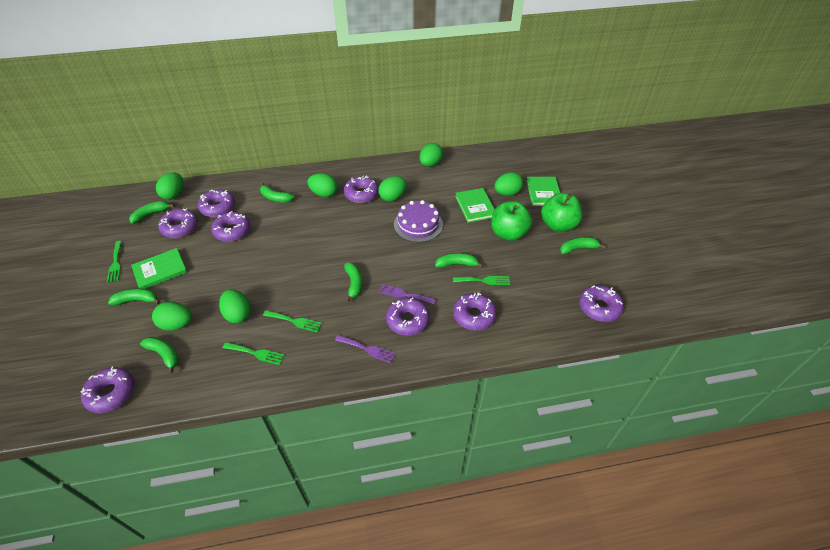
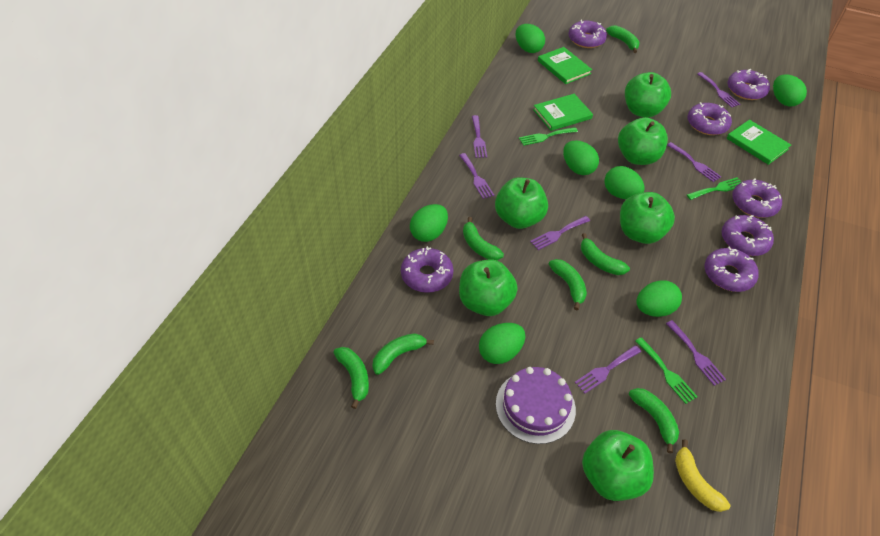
green apple: 2 -> 6
green fork: 4 -> 3
purple donut: 8 -> 7
purple fork: 2 -> 7
yellow banana: 0 -> 1

